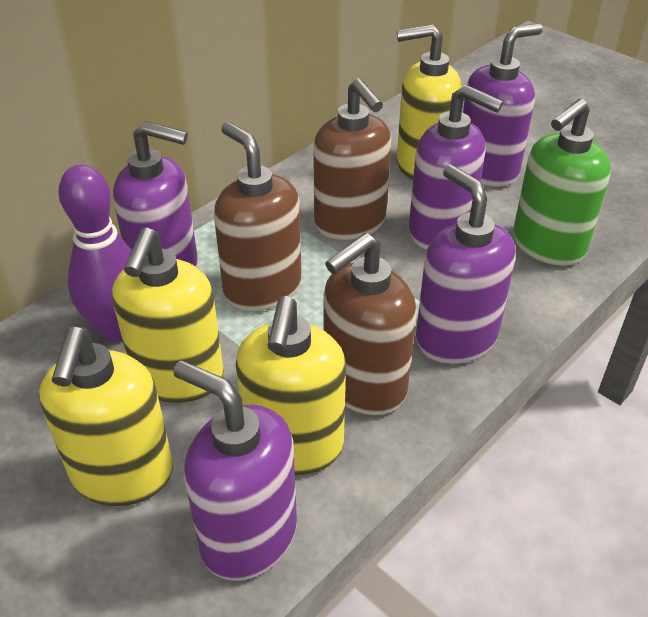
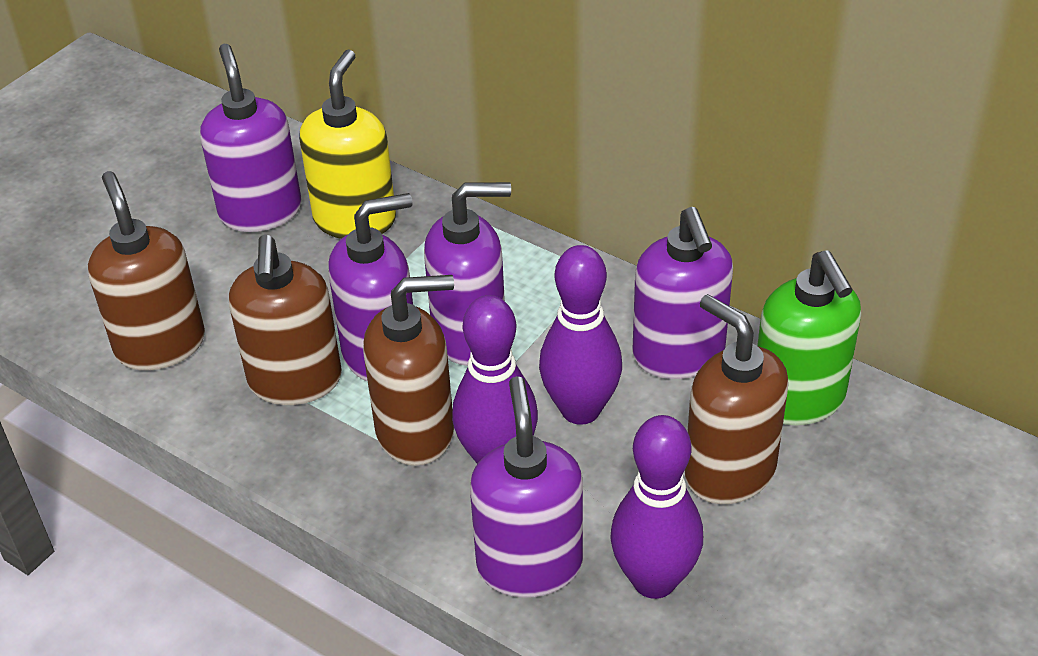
brown soap dispenser: 3 -> 4
purple bowling pin: 1 -> 3
yellow soap dispenser: 4 -> 1

